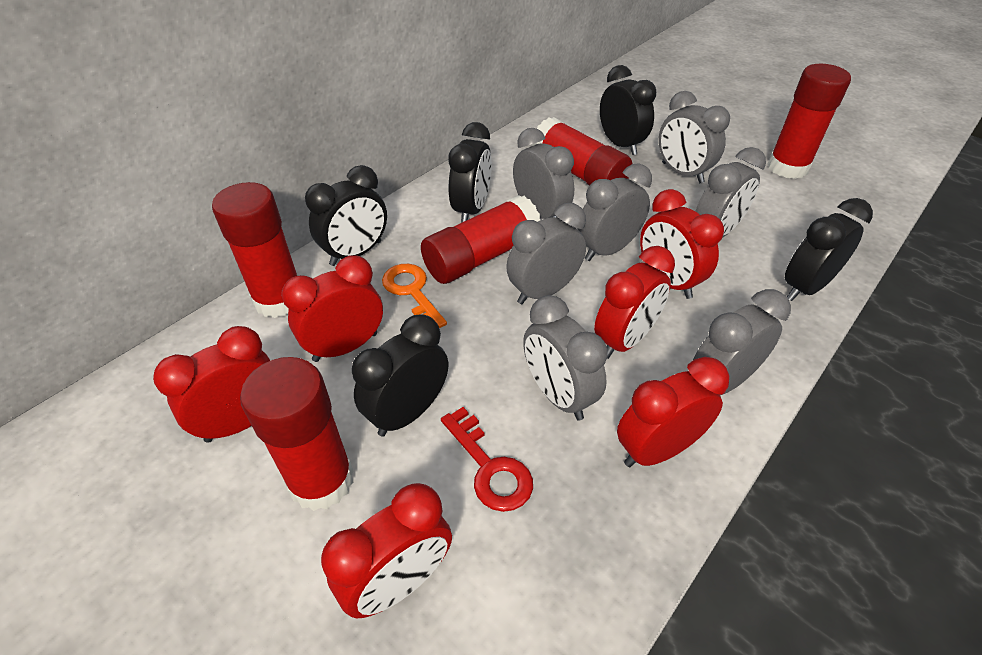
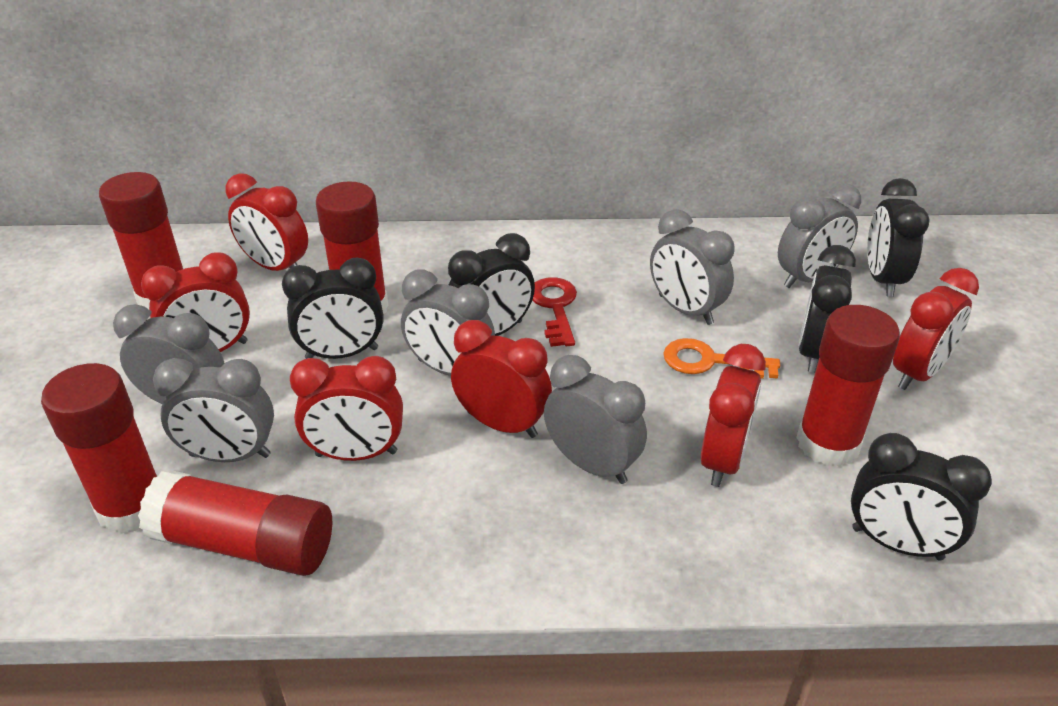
grey clock: 7 -> 6

